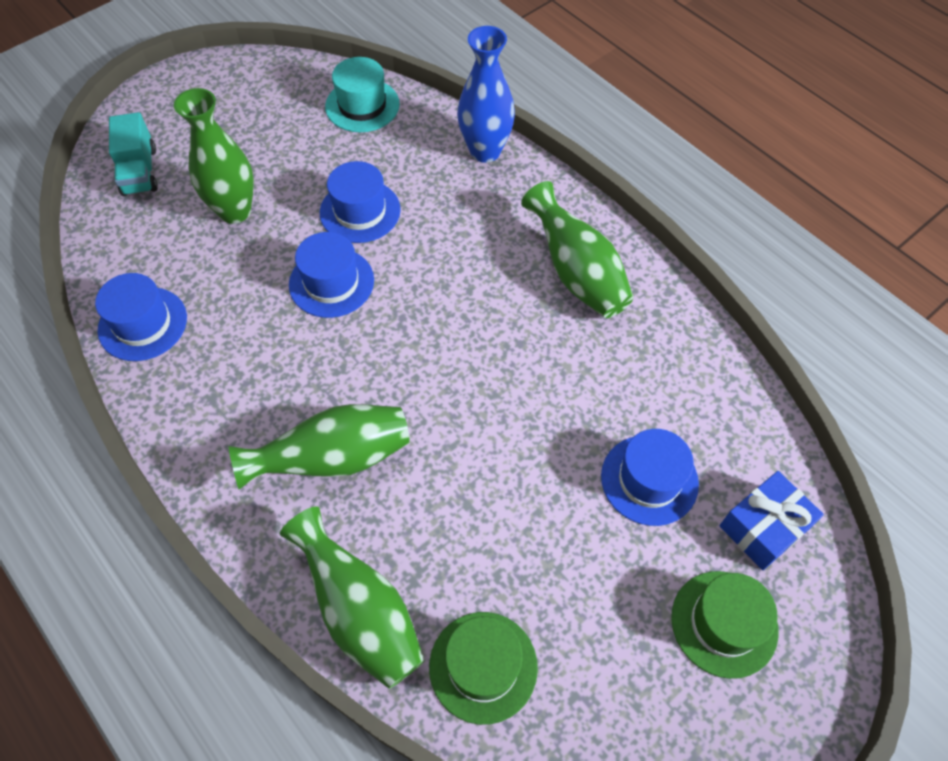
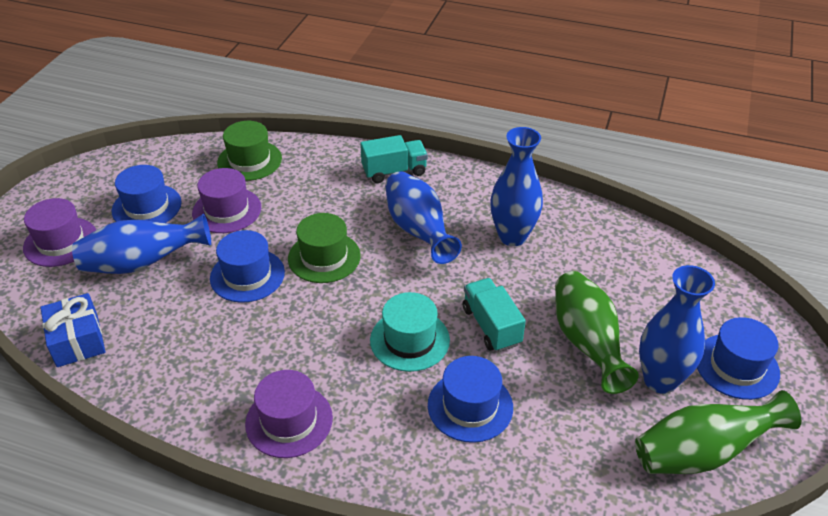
blue vase: 1 -> 4
green vase: 4 -> 2
purple hat: 0 -> 3
turquoise truck: 1 -> 2

